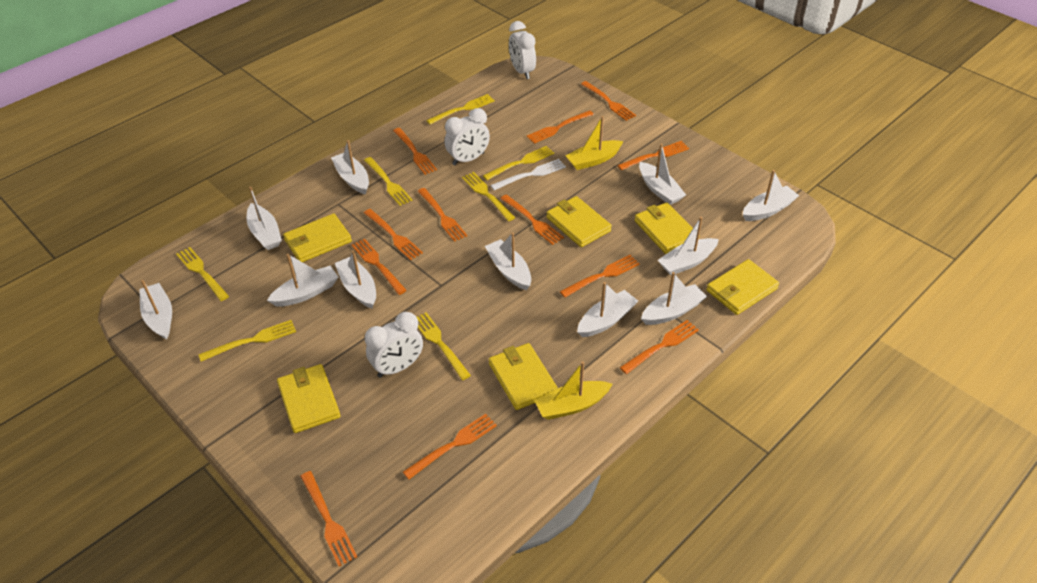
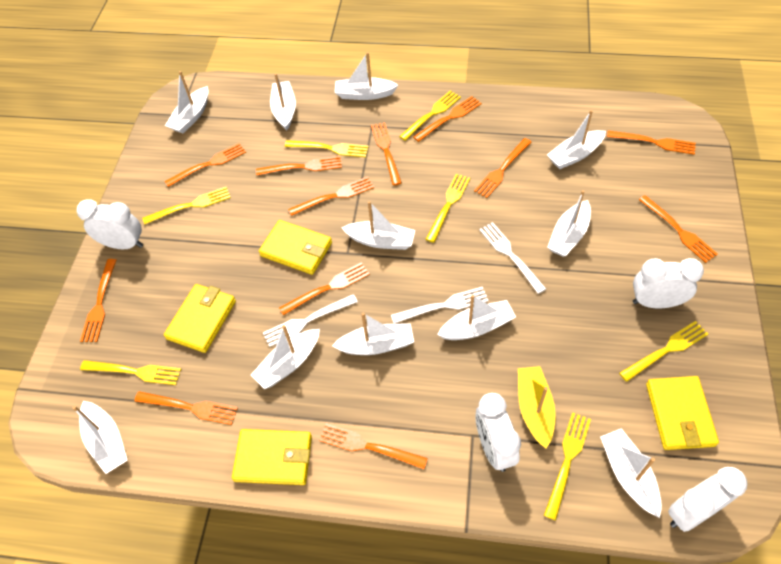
white clock: 3 -> 4
white fork: 1 -> 3
yellow boat: 2 -> 1
yellow wallet: 6 -> 4

